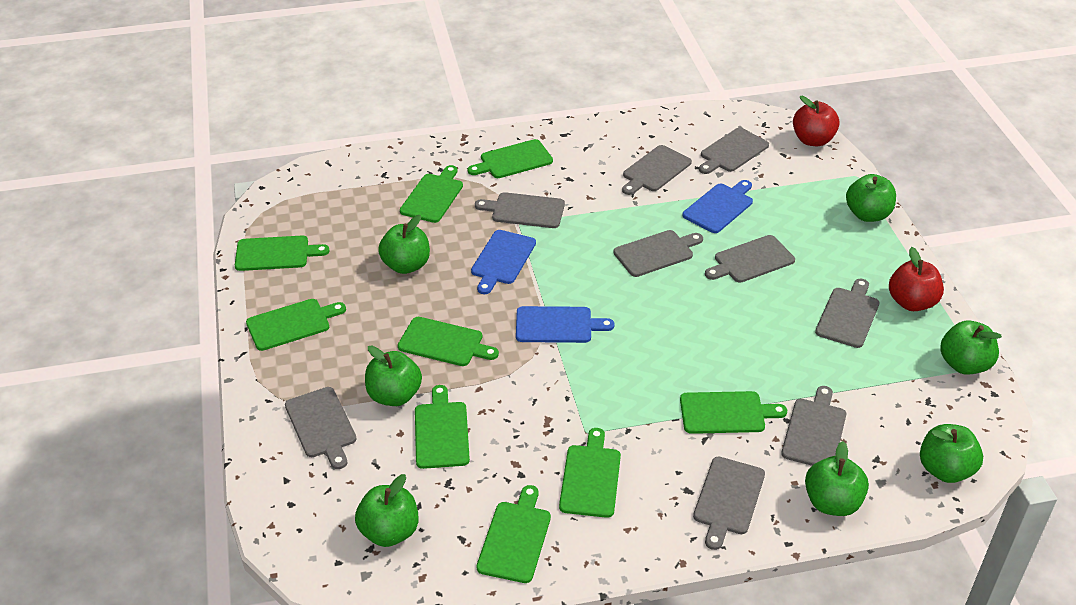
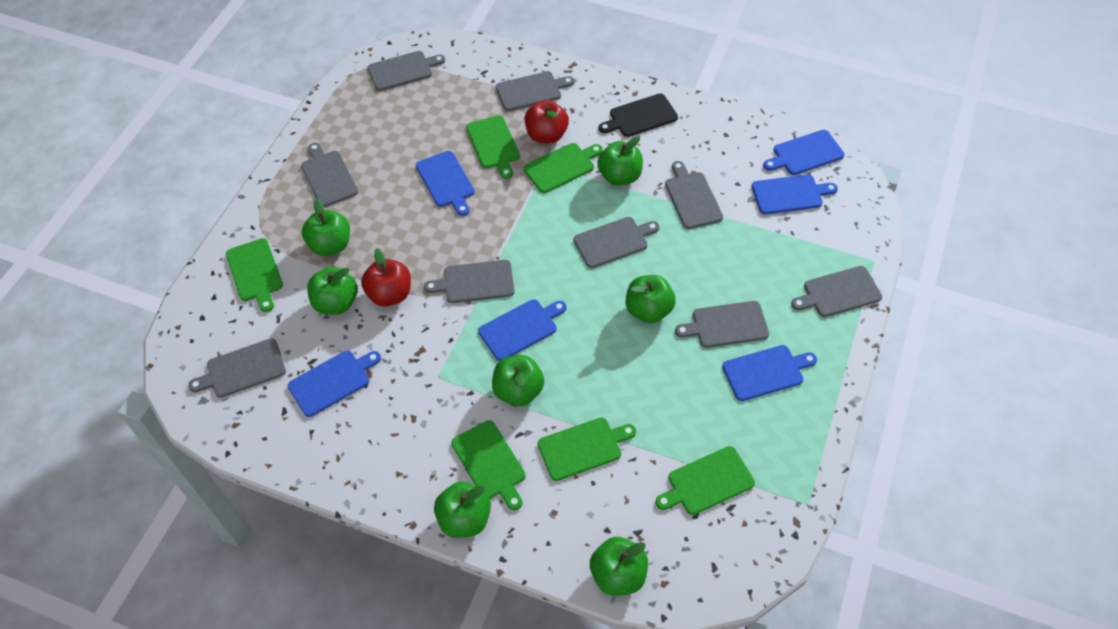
black cutting board: 0 -> 1
blue cutting board: 3 -> 6
green cutting board: 9 -> 6

